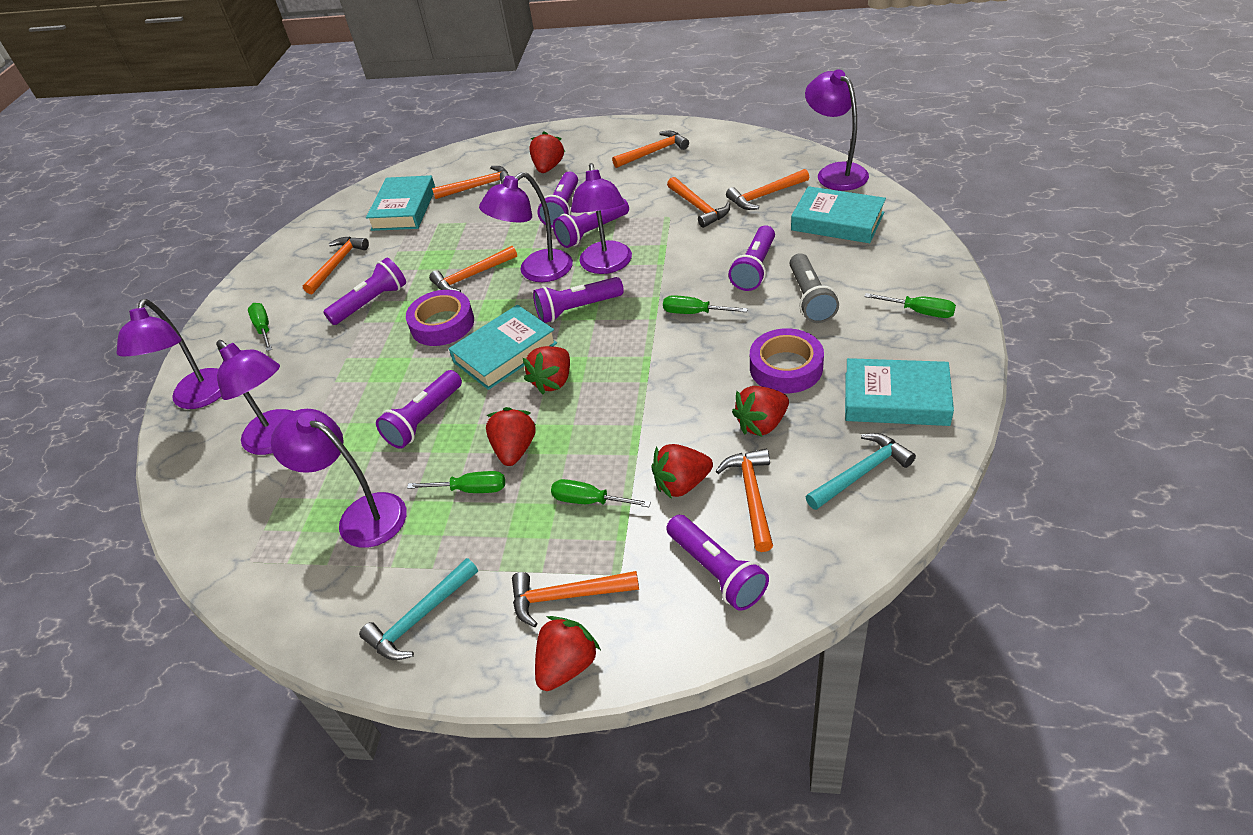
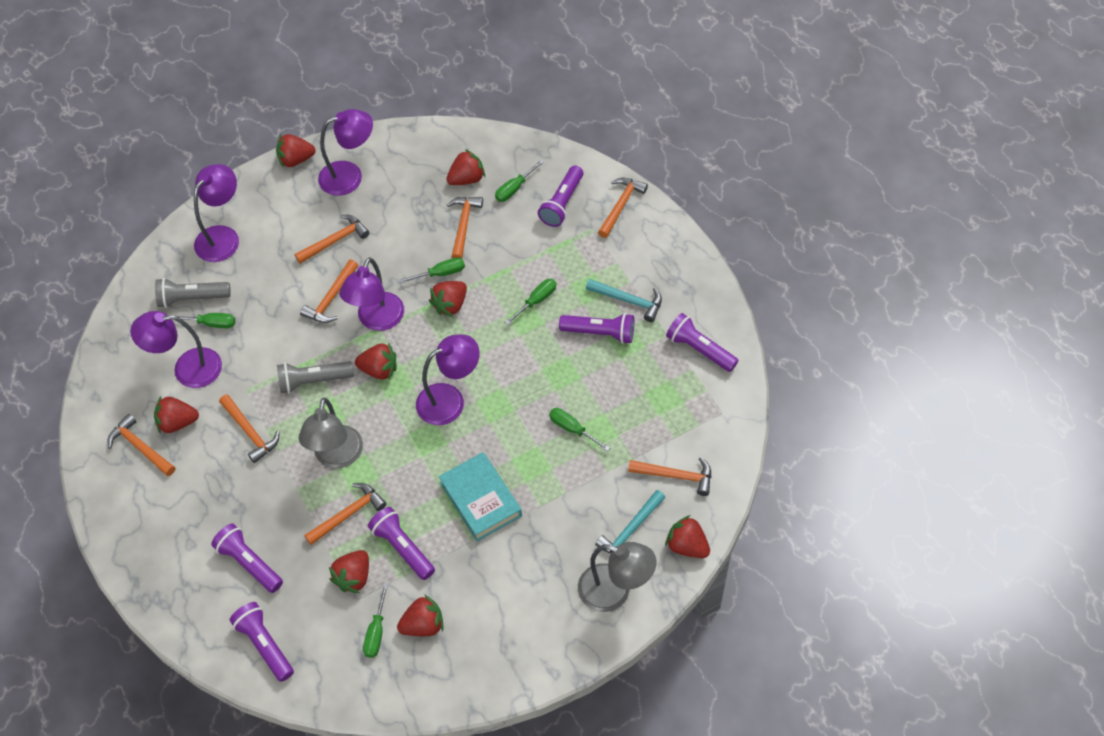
green screwdriver: 5 -> 6
grey flashlight: 1 -> 2
grey lamp: 0 -> 2
purple flashlight: 7 -> 6
purple lamp: 6 -> 5
purple tape: 2 -> 0
red strawberry: 6 -> 8
turquoise book: 4 -> 1

